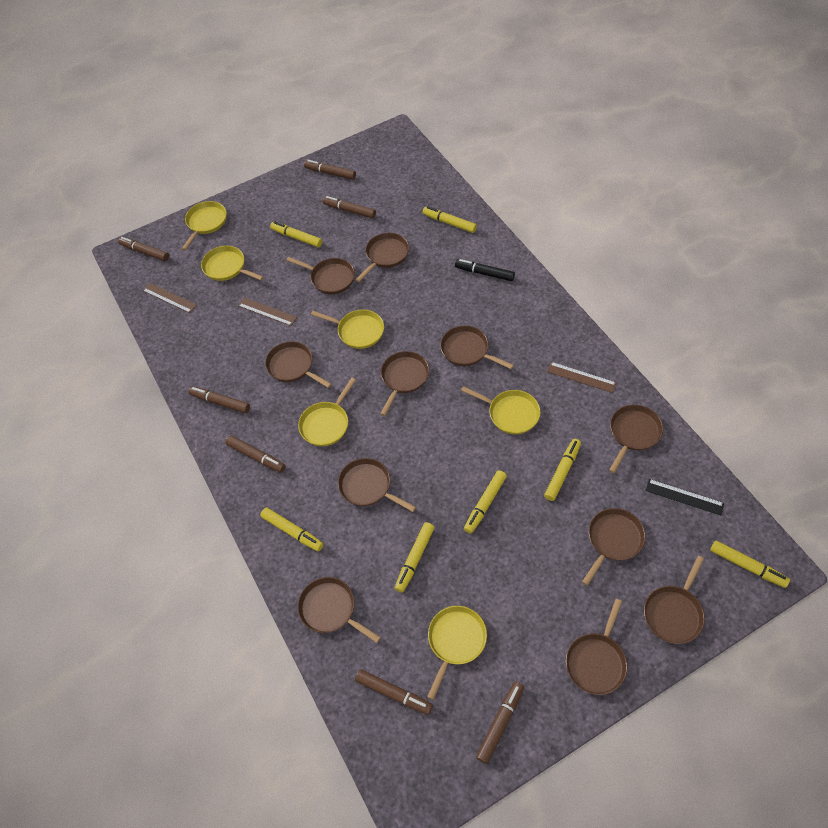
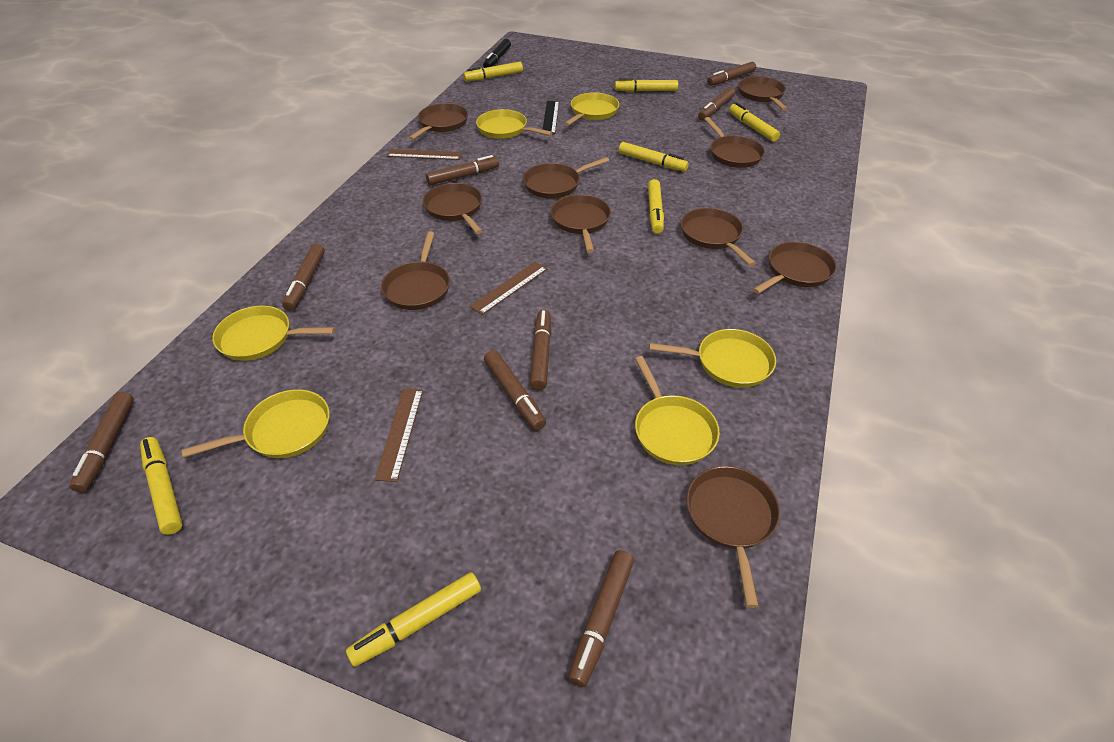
brown marker: 7 -> 8
brown pan: 11 -> 10

